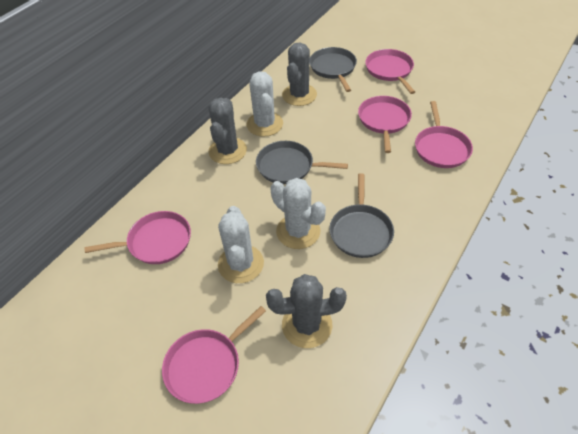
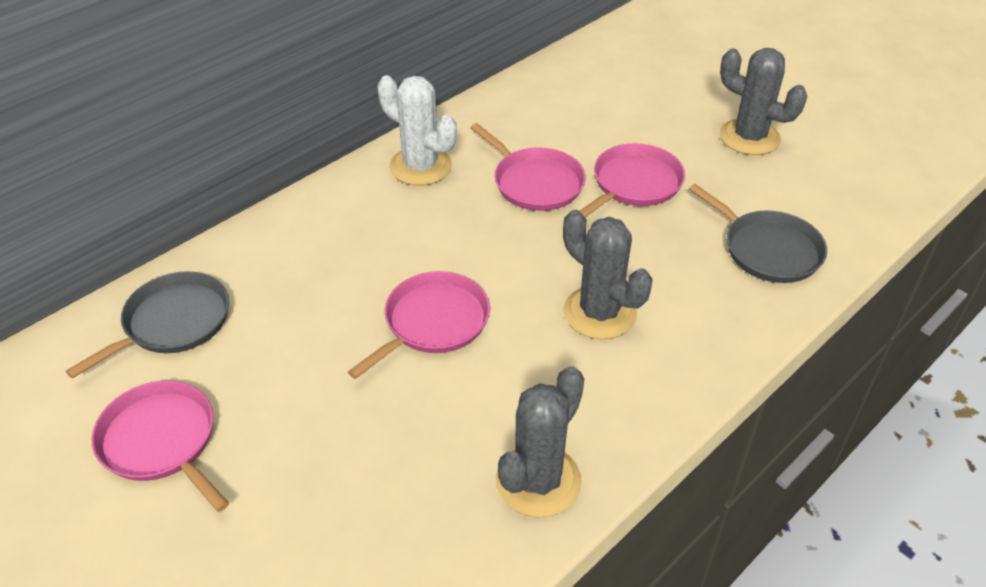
grey pan: 3 -> 2
pink pan: 5 -> 4
white cactus: 3 -> 1

